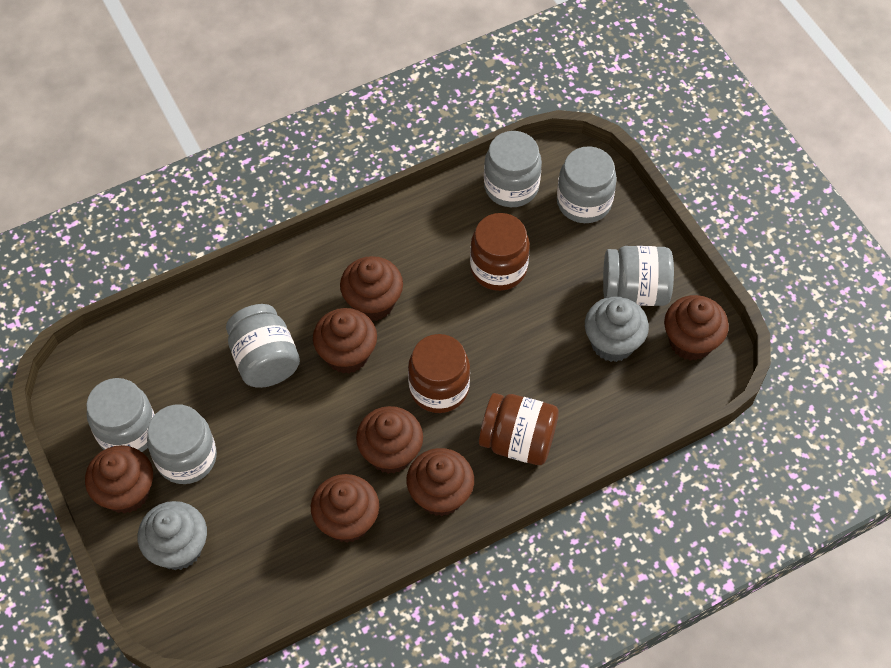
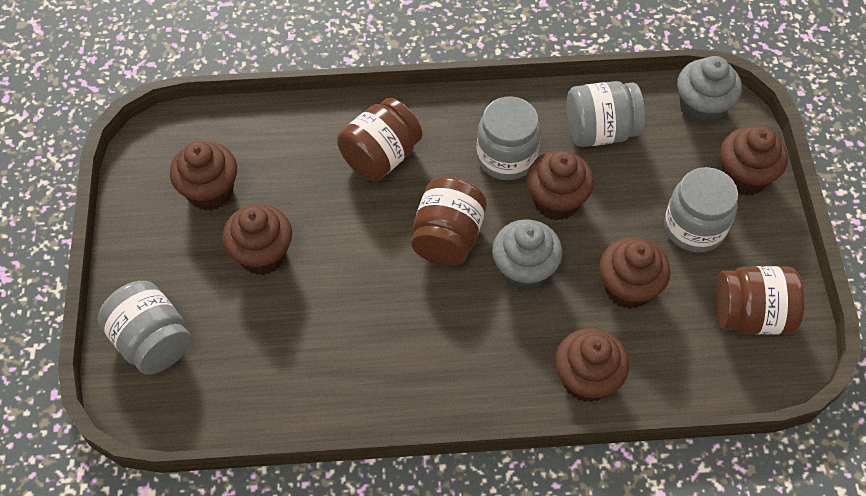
brown cupcake: 7 -> 6
grey jar: 6 -> 4

